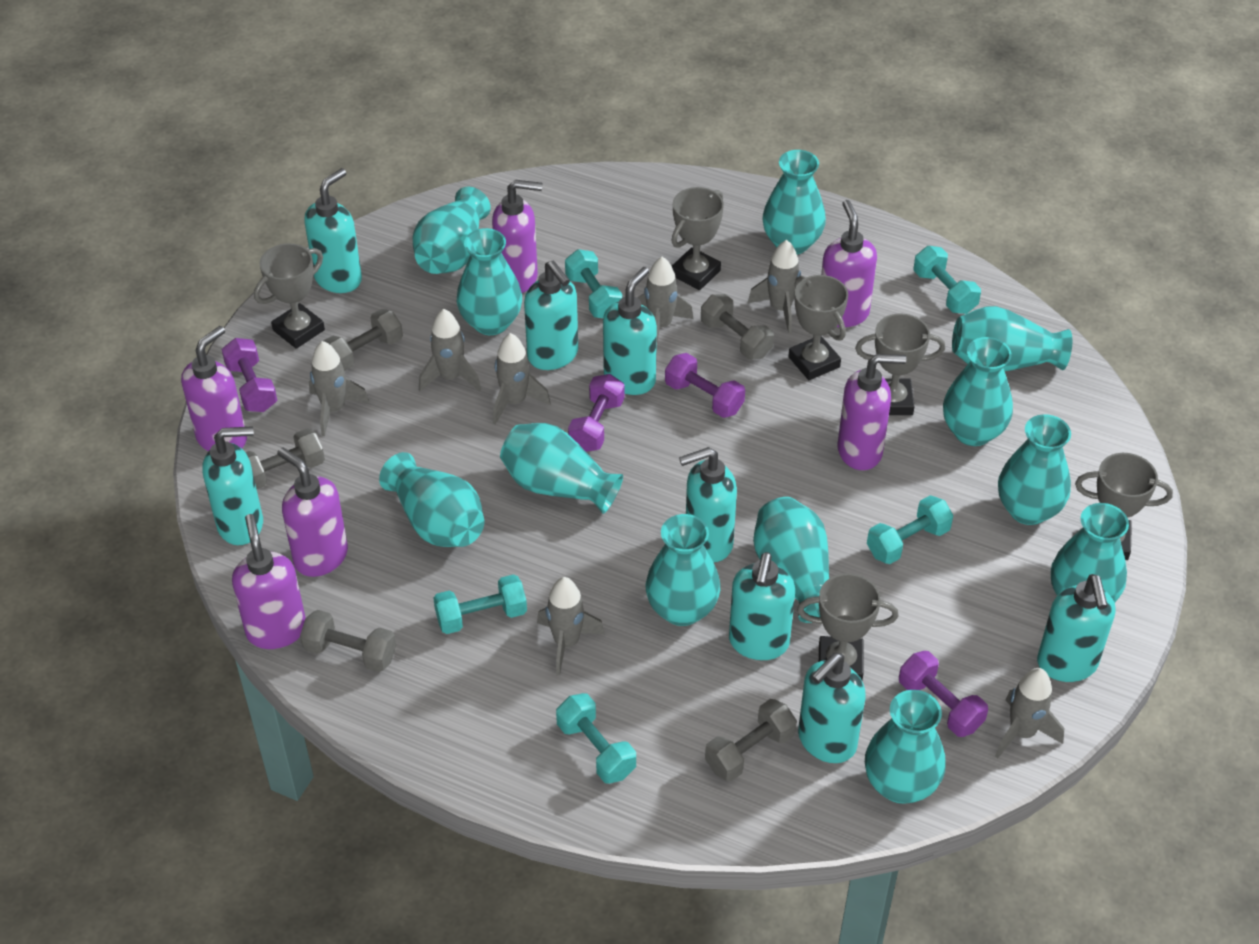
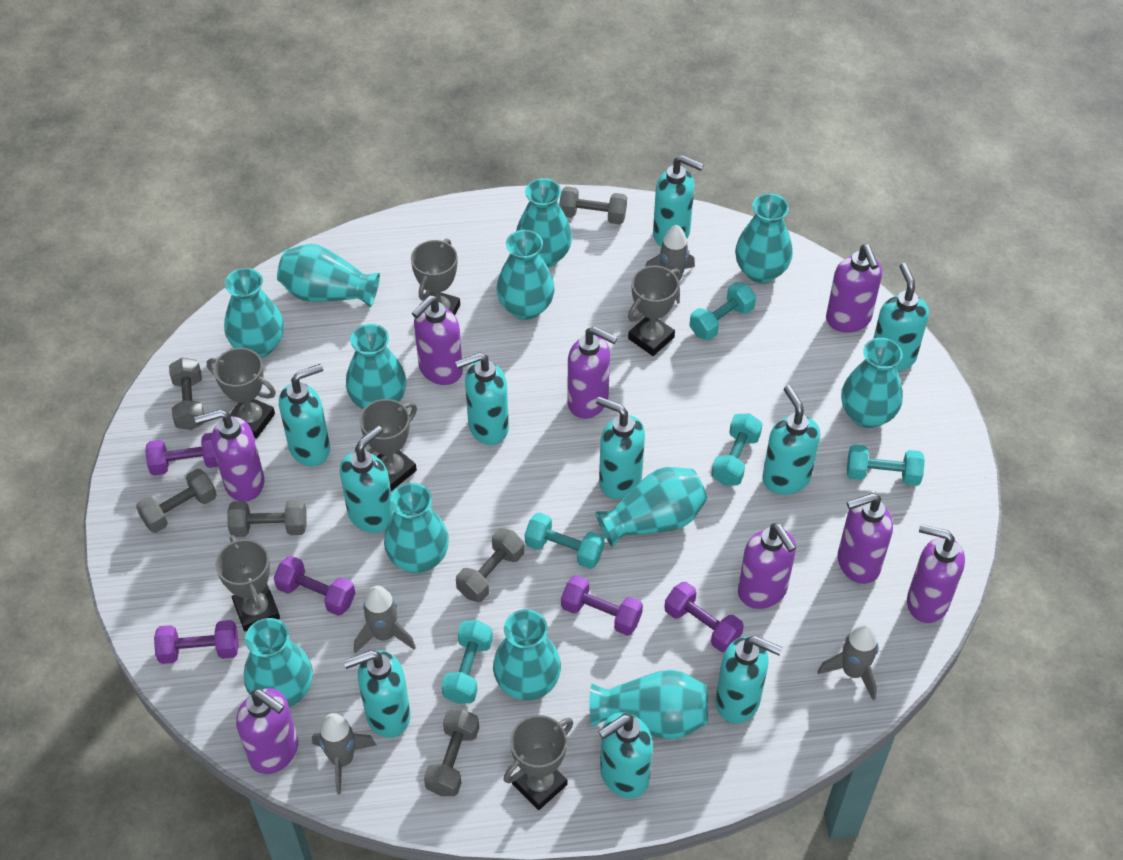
grey dumbbell: 5 -> 6
grey rocket: 7 -> 4
purple dumbbell: 4 -> 5
purple soap dispenser: 6 -> 8
turquoise soap dispenser: 8 -> 10

